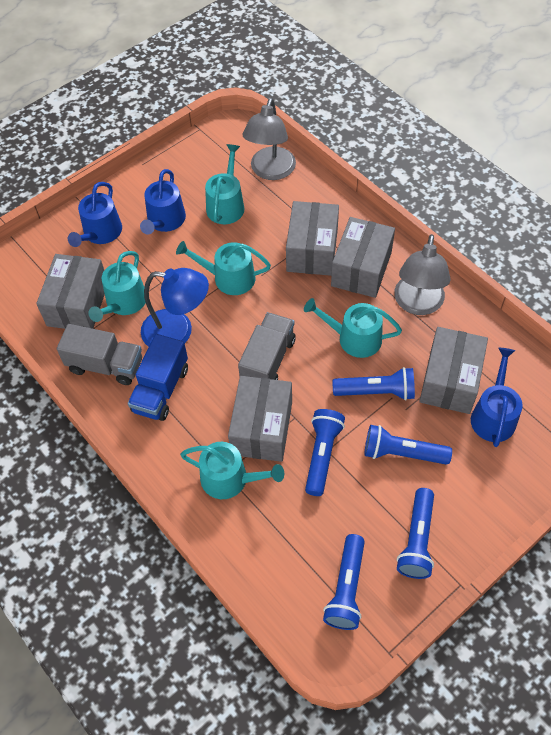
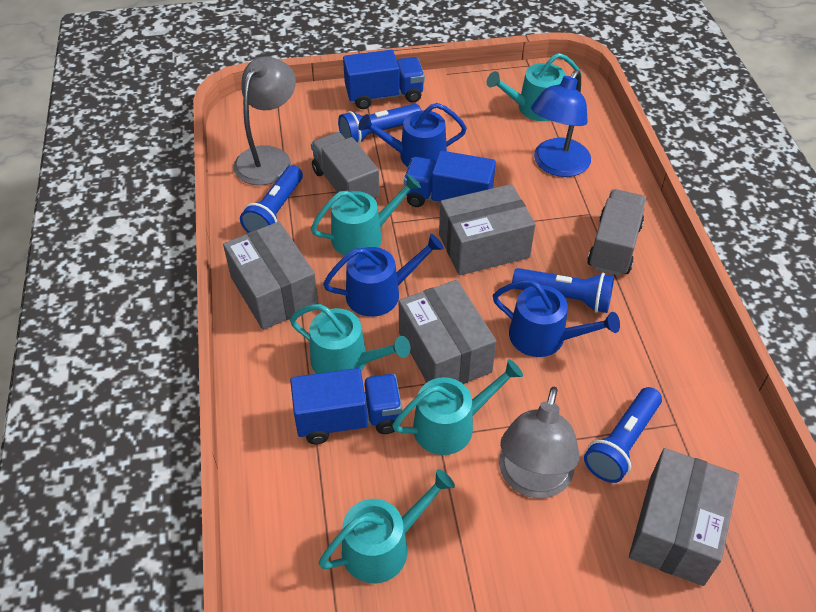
blue flashlight: 5 -> 4
blue truck: 1 -> 3
grey box: 5 -> 4

